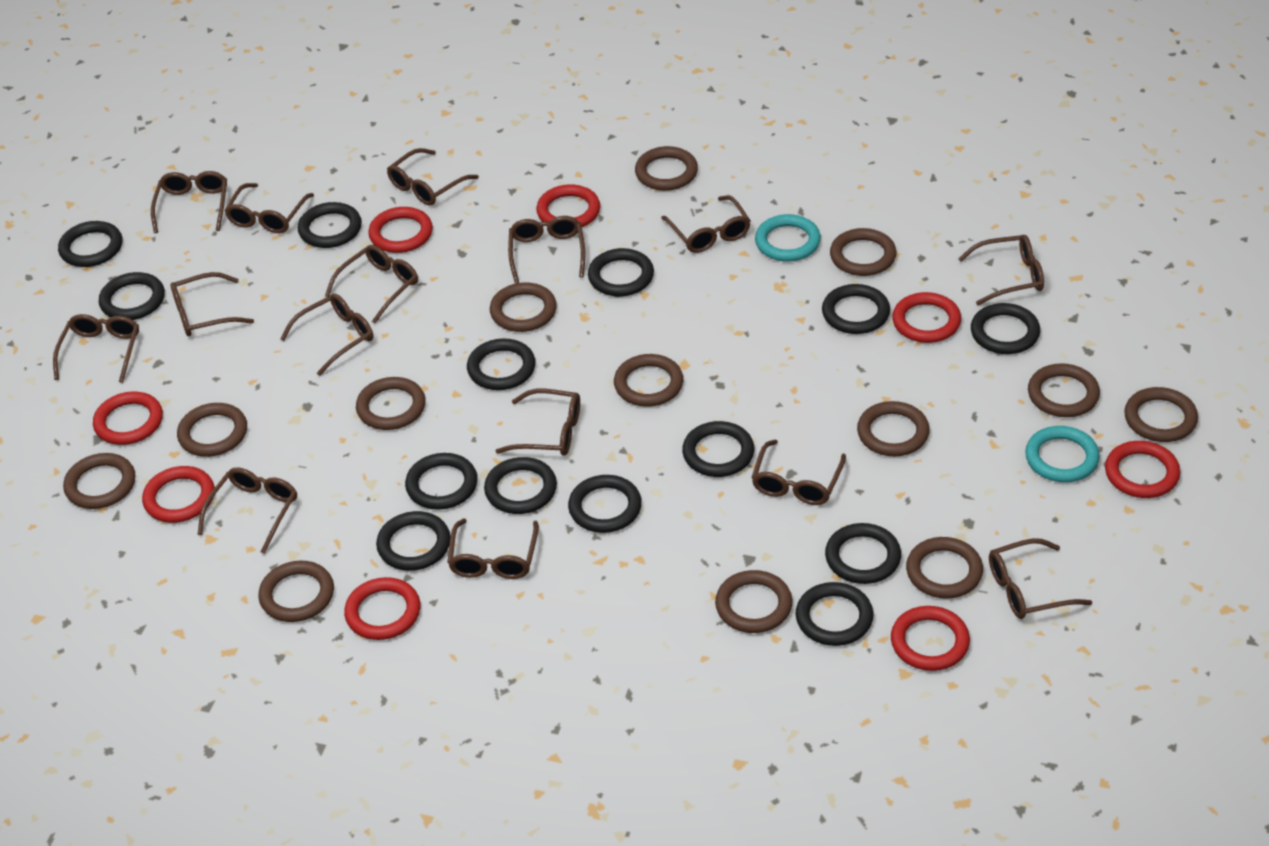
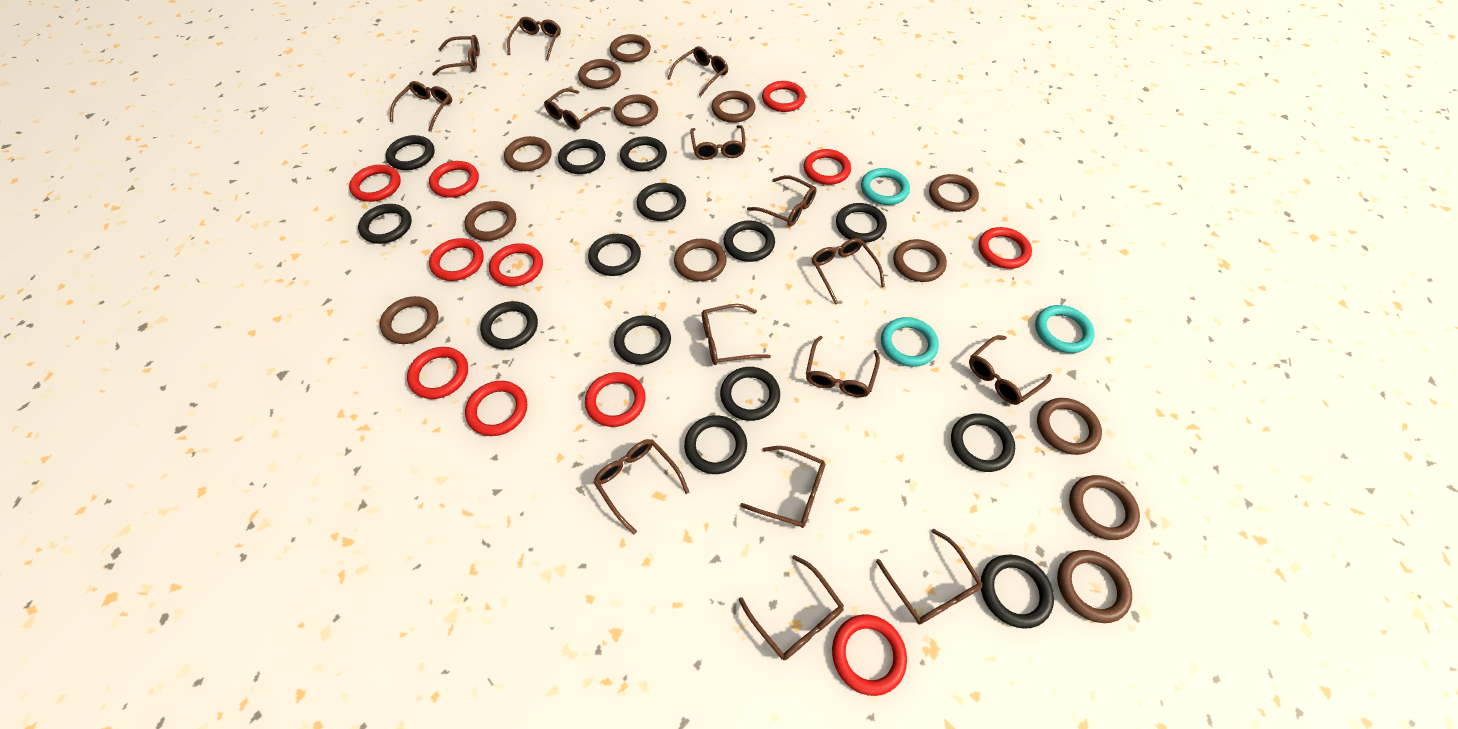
red ring: 8 -> 11
turquoise ring: 2 -> 3

